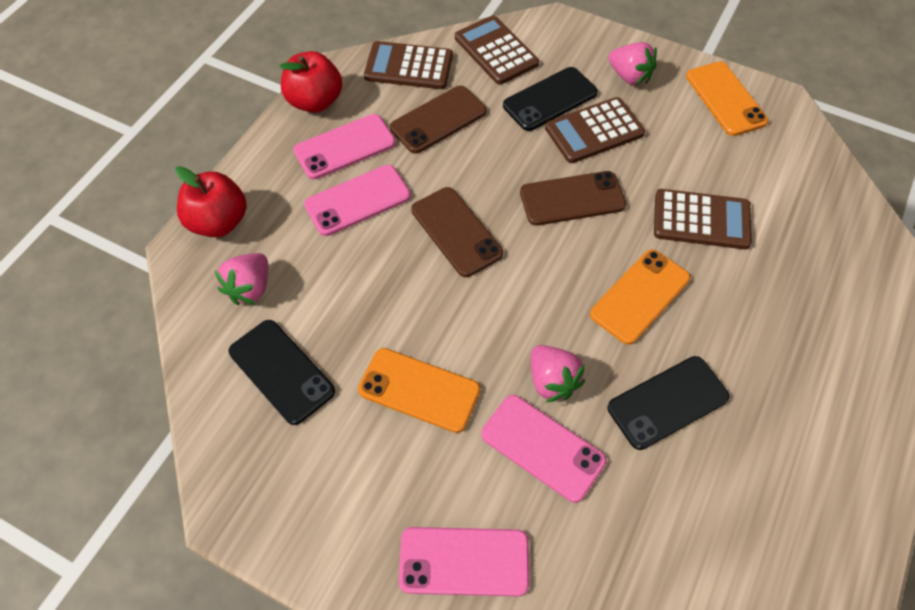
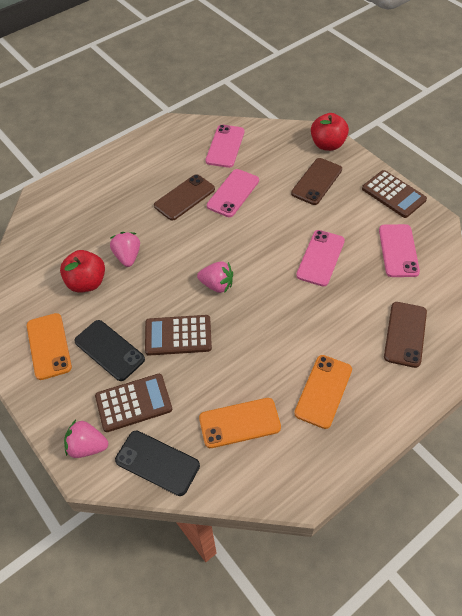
black phone: 3 -> 2
brown calculator: 4 -> 3

